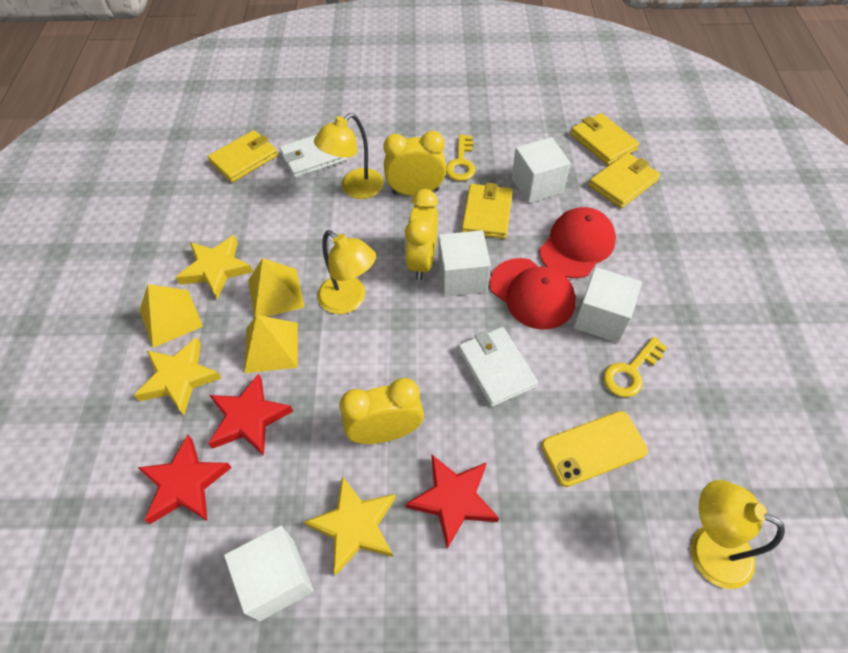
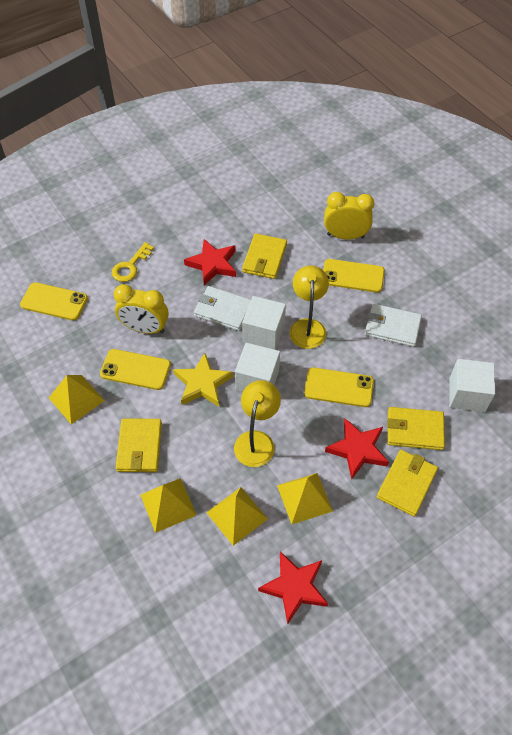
red cap: 2 -> 0
white cube: 4 -> 3
yellow clock: 3 -> 2
yellow key: 2 -> 1
yellow lamp: 3 -> 2
yellow phone: 1 -> 4
yellow pyramid: 3 -> 4
yellow star: 3 -> 1

